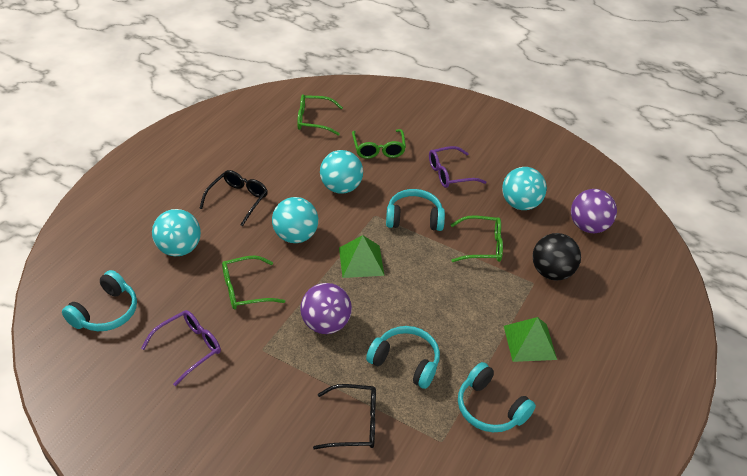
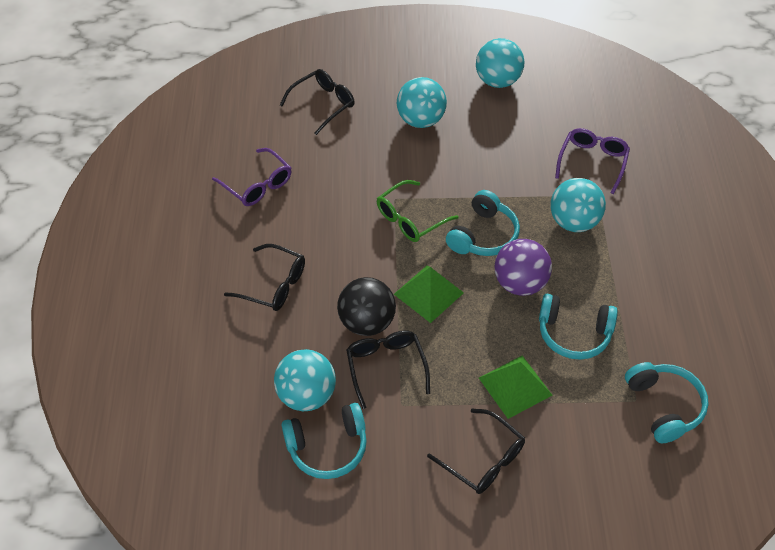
black glasses: 2 -> 4
green glasses: 4 -> 1
purple ball: 2 -> 1

